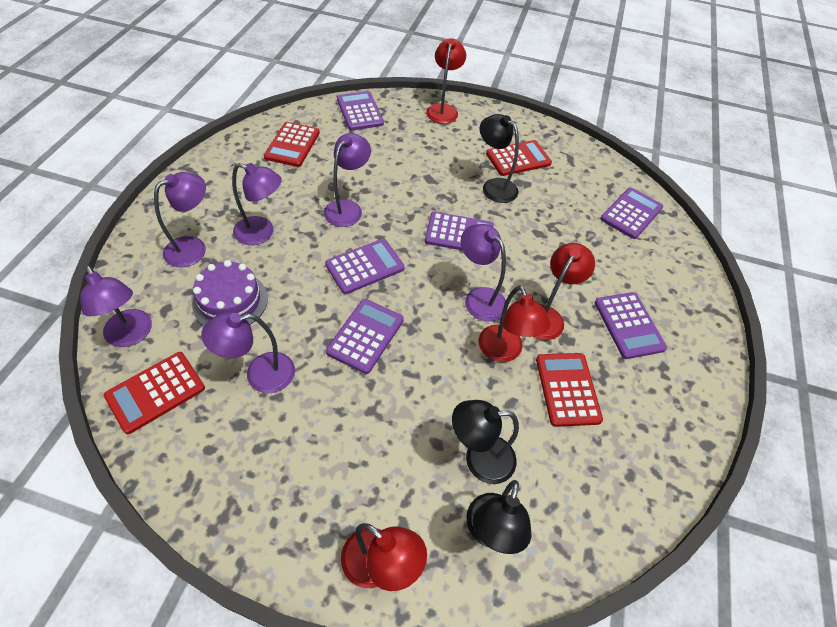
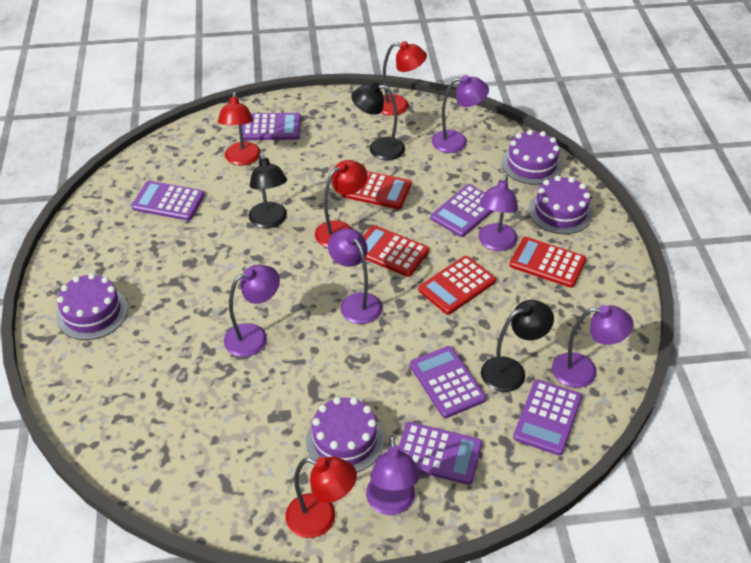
purple cake: 1 -> 4

